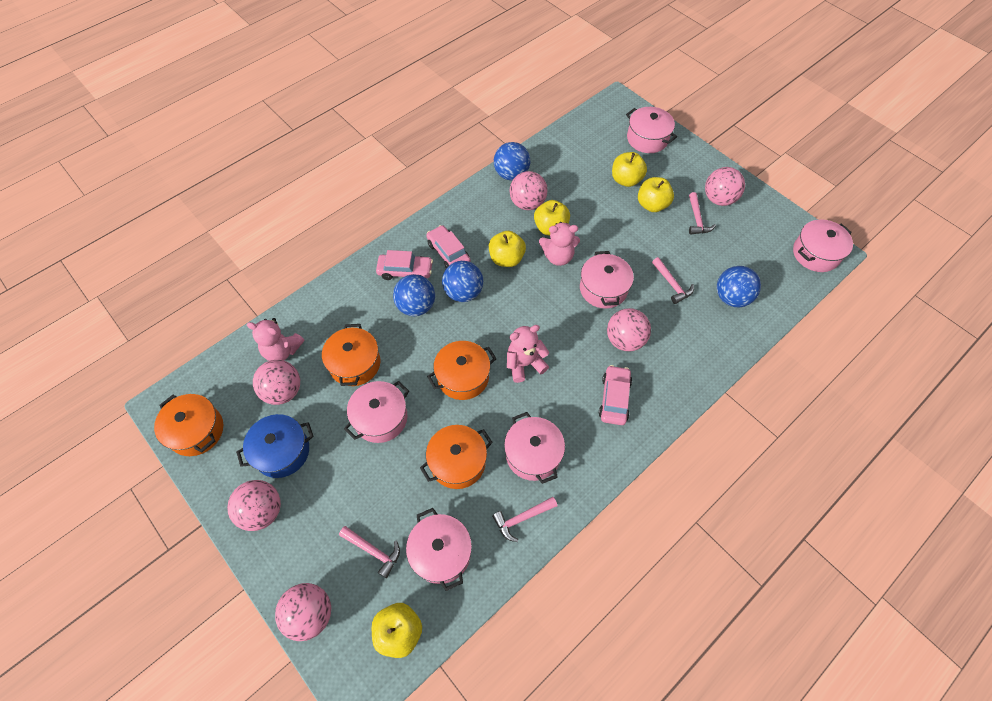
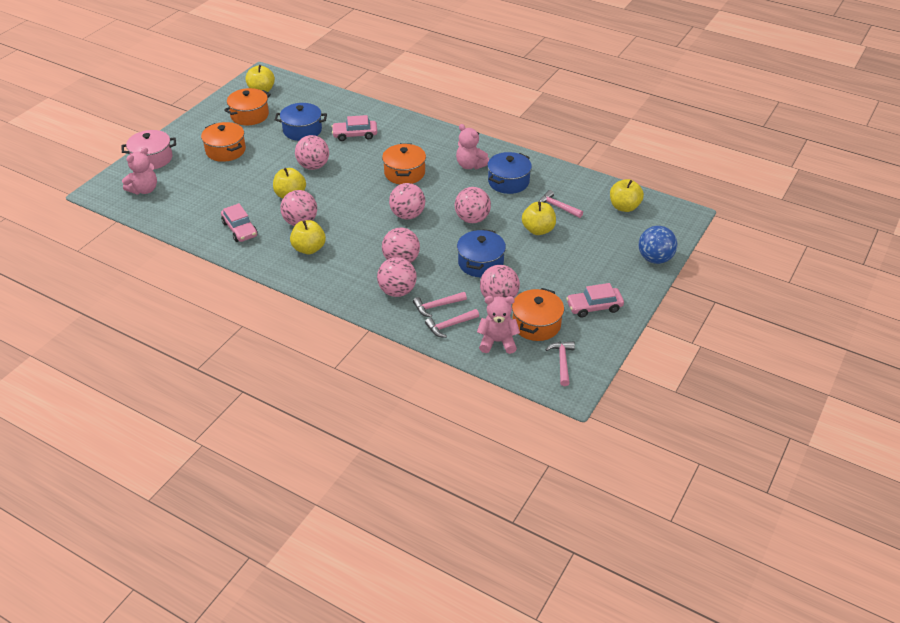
blue ball: 4 -> 1
blue pot: 1 -> 3
pink ball: 6 -> 7
pink pot: 6 -> 1

